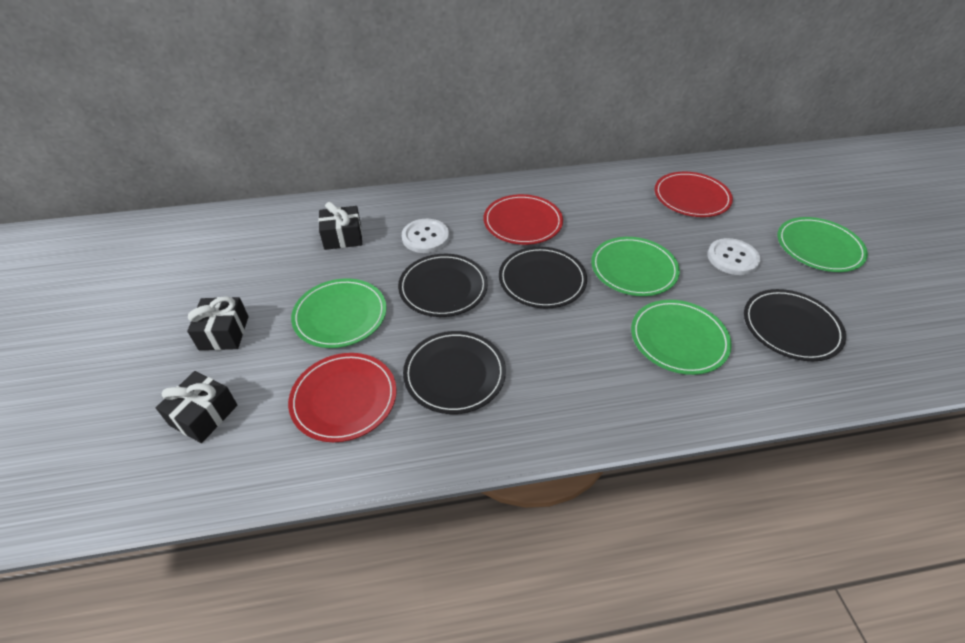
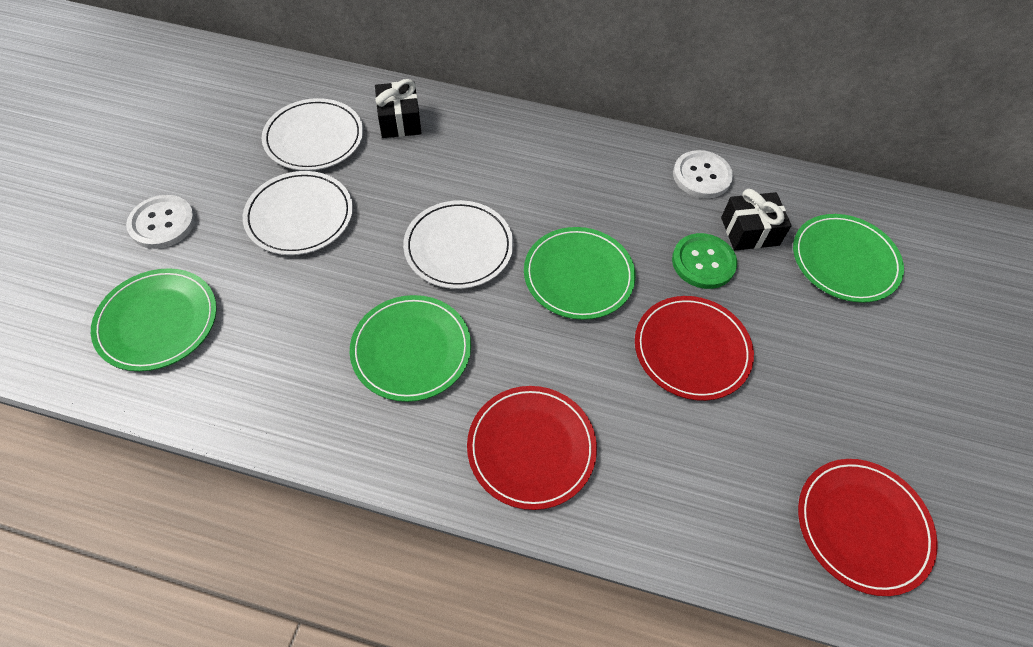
black gift: 3 -> 2
black plate: 4 -> 0
green button: 0 -> 1
white plate: 0 -> 3

